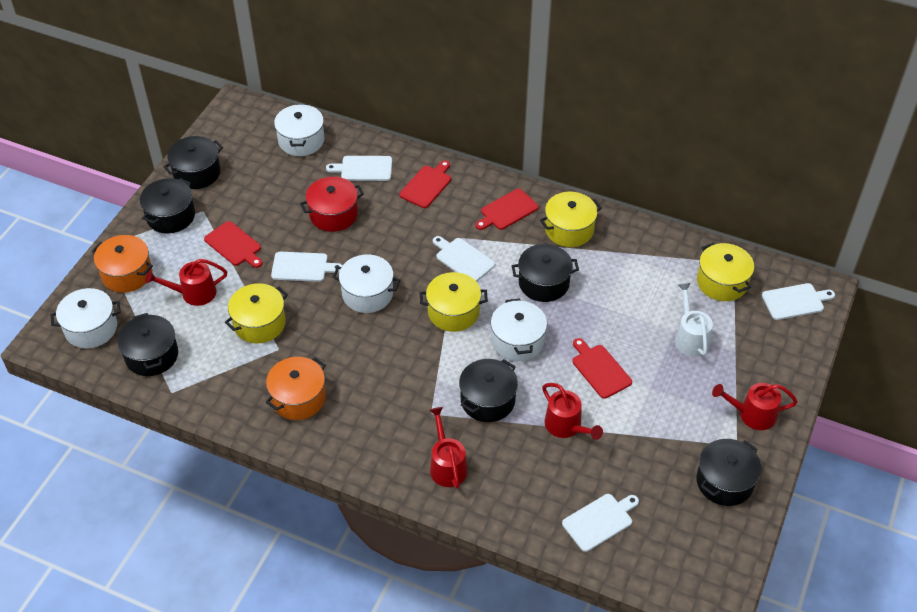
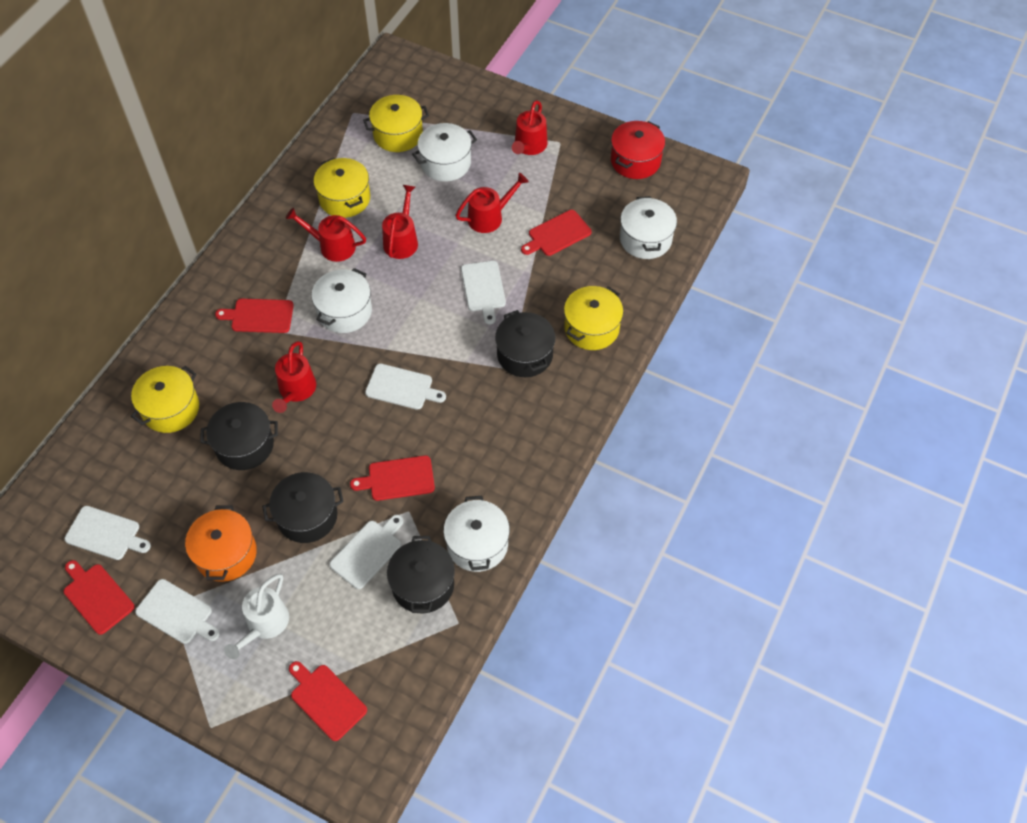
black pot: 6 -> 4
orange pot: 2 -> 1
red cutting board: 4 -> 5
red watering can: 4 -> 5

